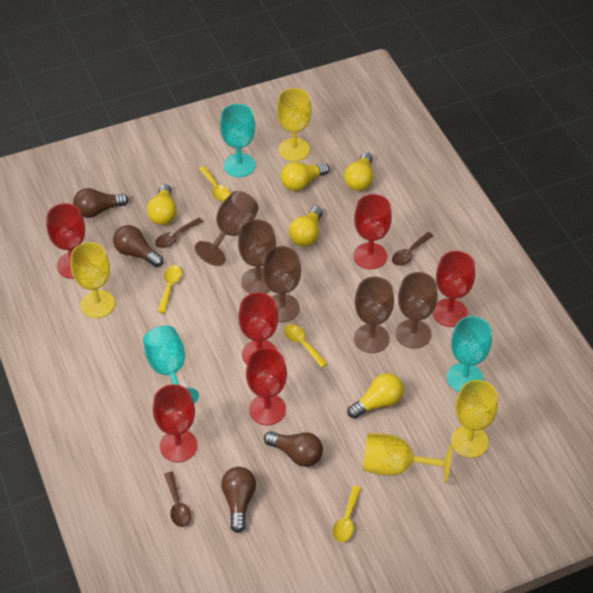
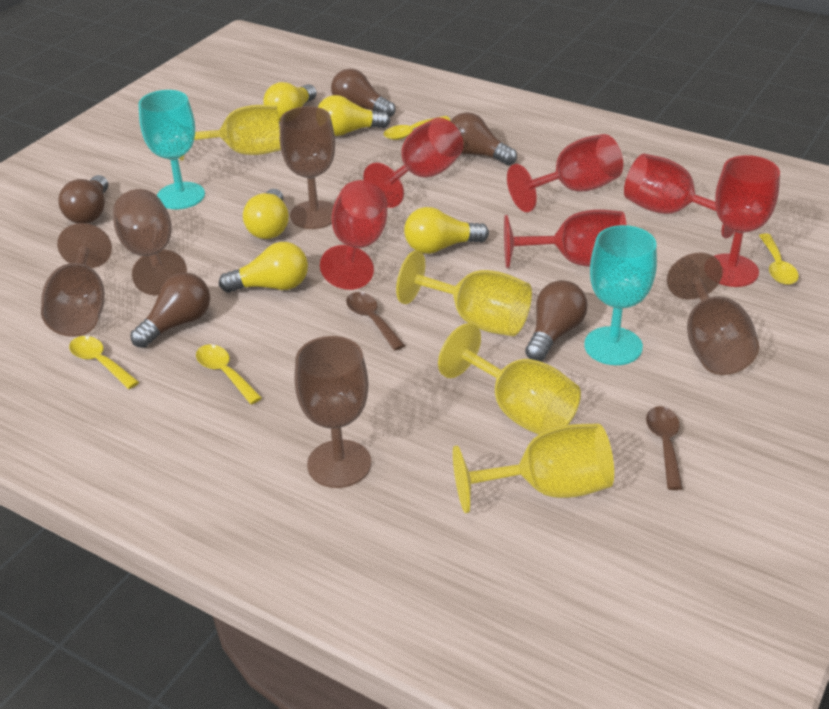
brown light bulb: 4 -> 5
brown spoon: 3 -> 2
turquoise goblet: 3 -> 2

